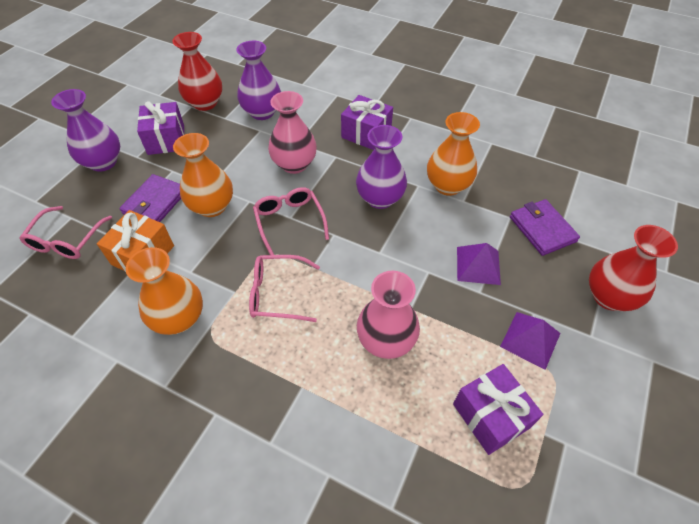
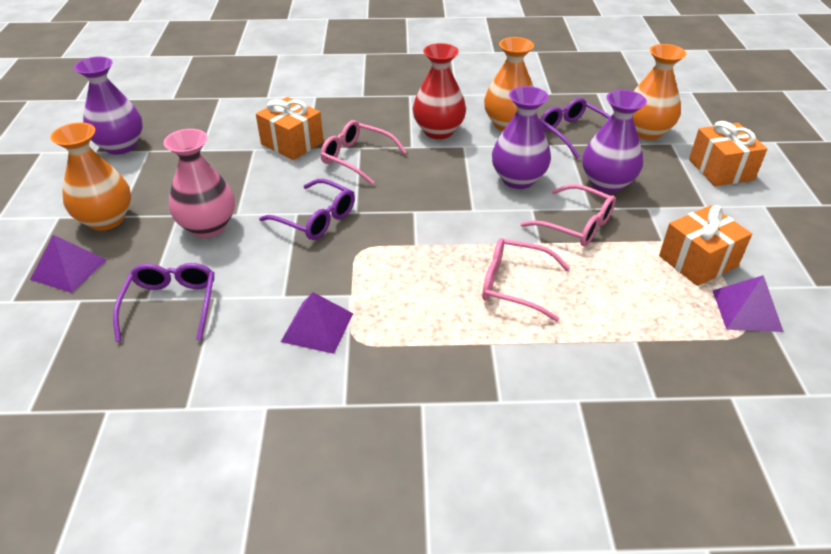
orange gift: 1 -> 3
pink vase: 2 -> 1
purple gift: 3 -> 0
purple glasses: 0 -> 3
purple pyramid: 2 -> 3
purple wallet: 2 -> 0
red vase: 2 -> 1

